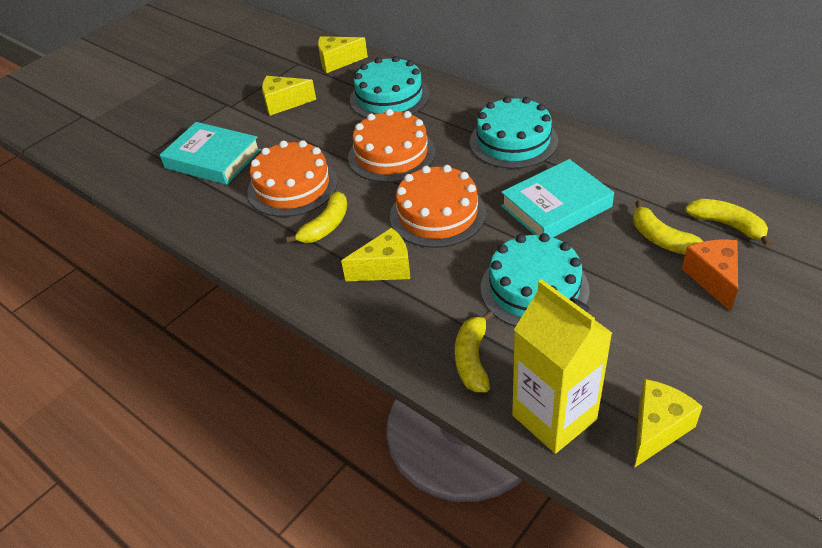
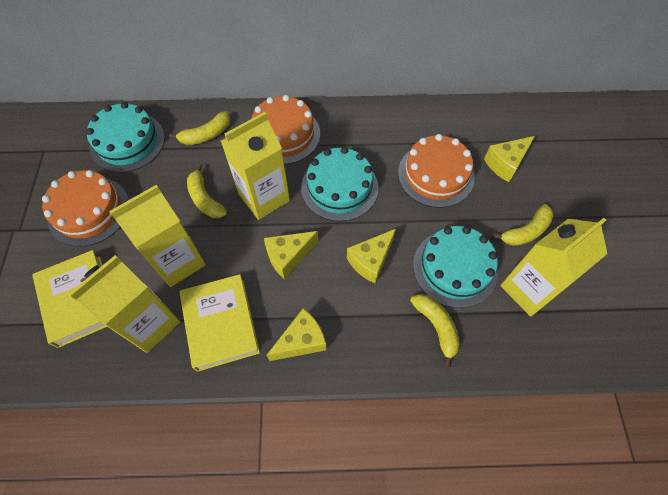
orange cheese: 1 -> 0
turquoise book: 2 -> 0
yellow book: 0 -> 2
yellow carton: 1 -> 4

